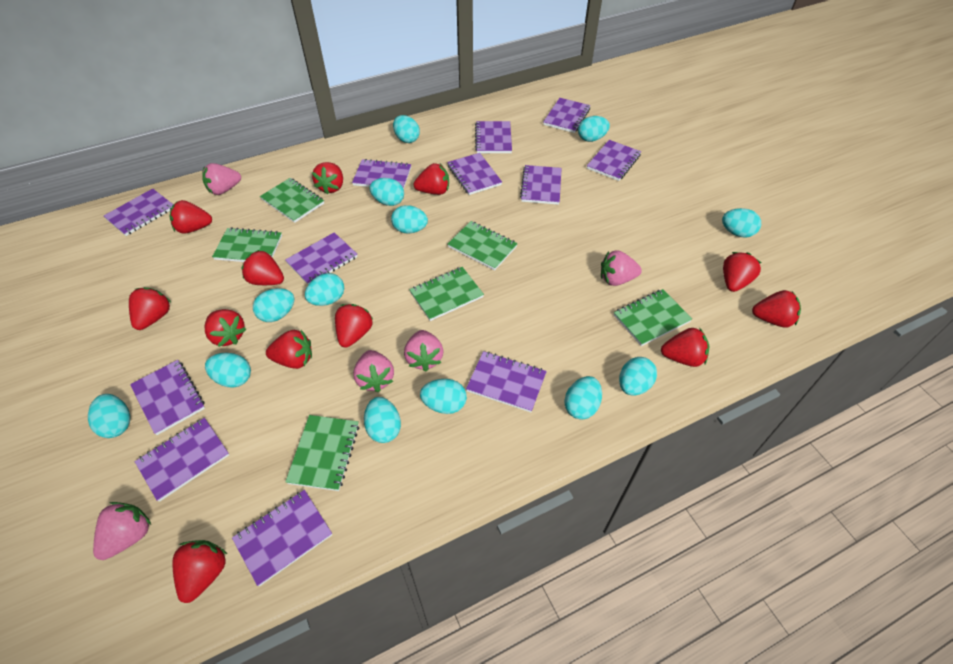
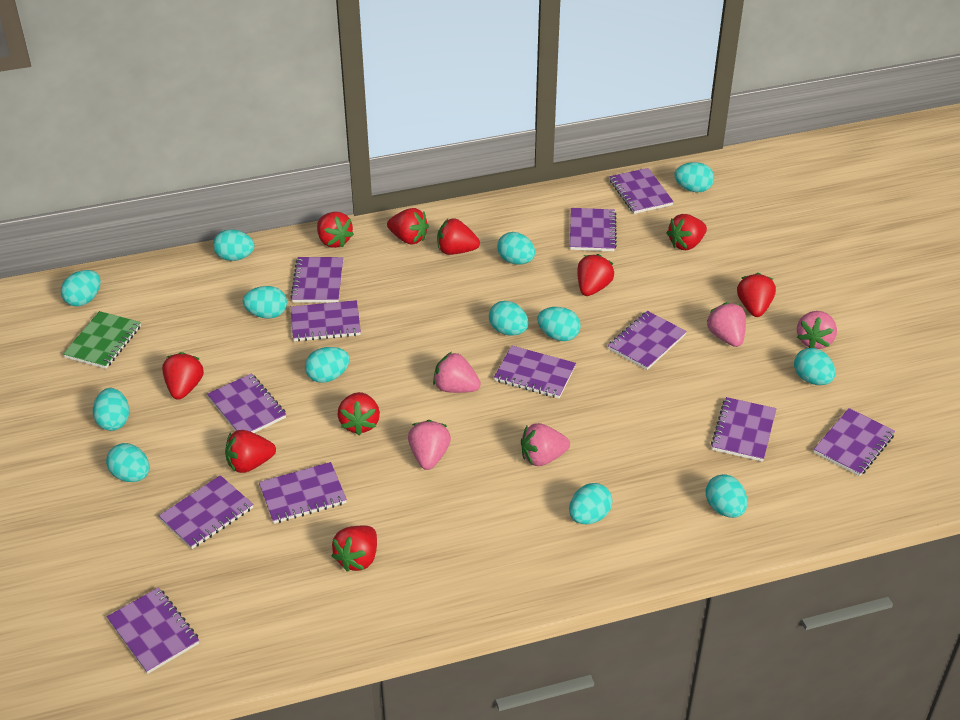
green notebook: 6 -> 1
red strawberry: 12 -> 10

